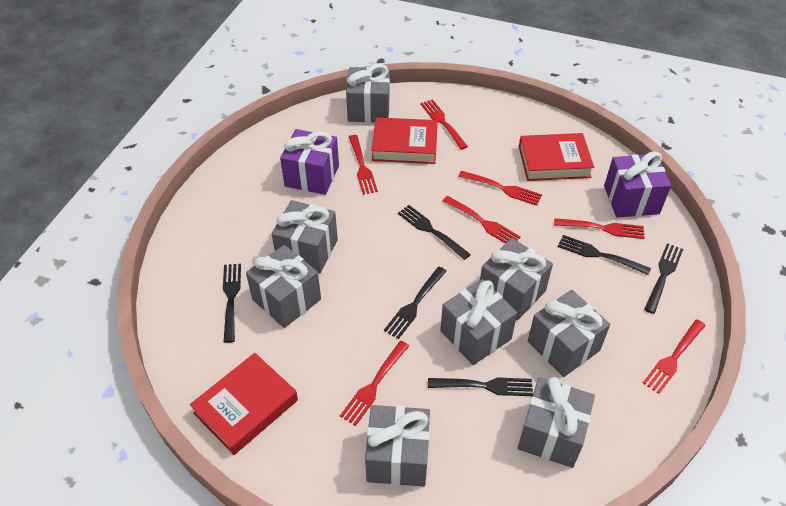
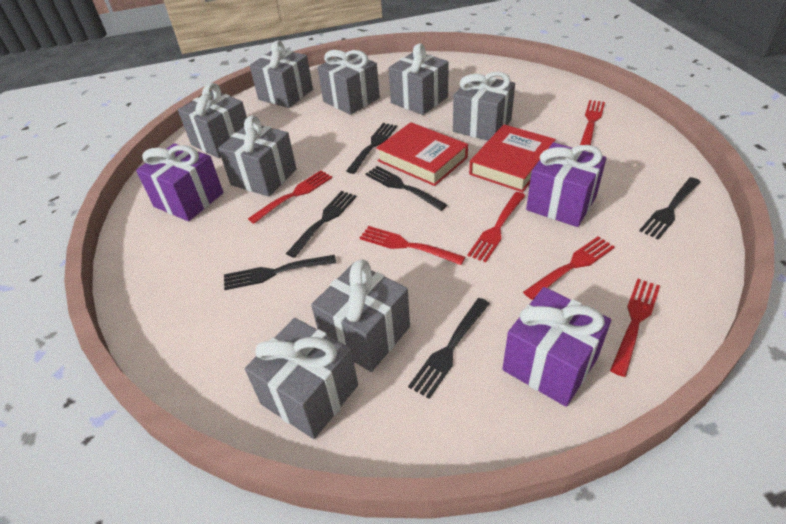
purple gift: 2 -> 3
red book: 3 -> 2
red fork: 7 -> 6

